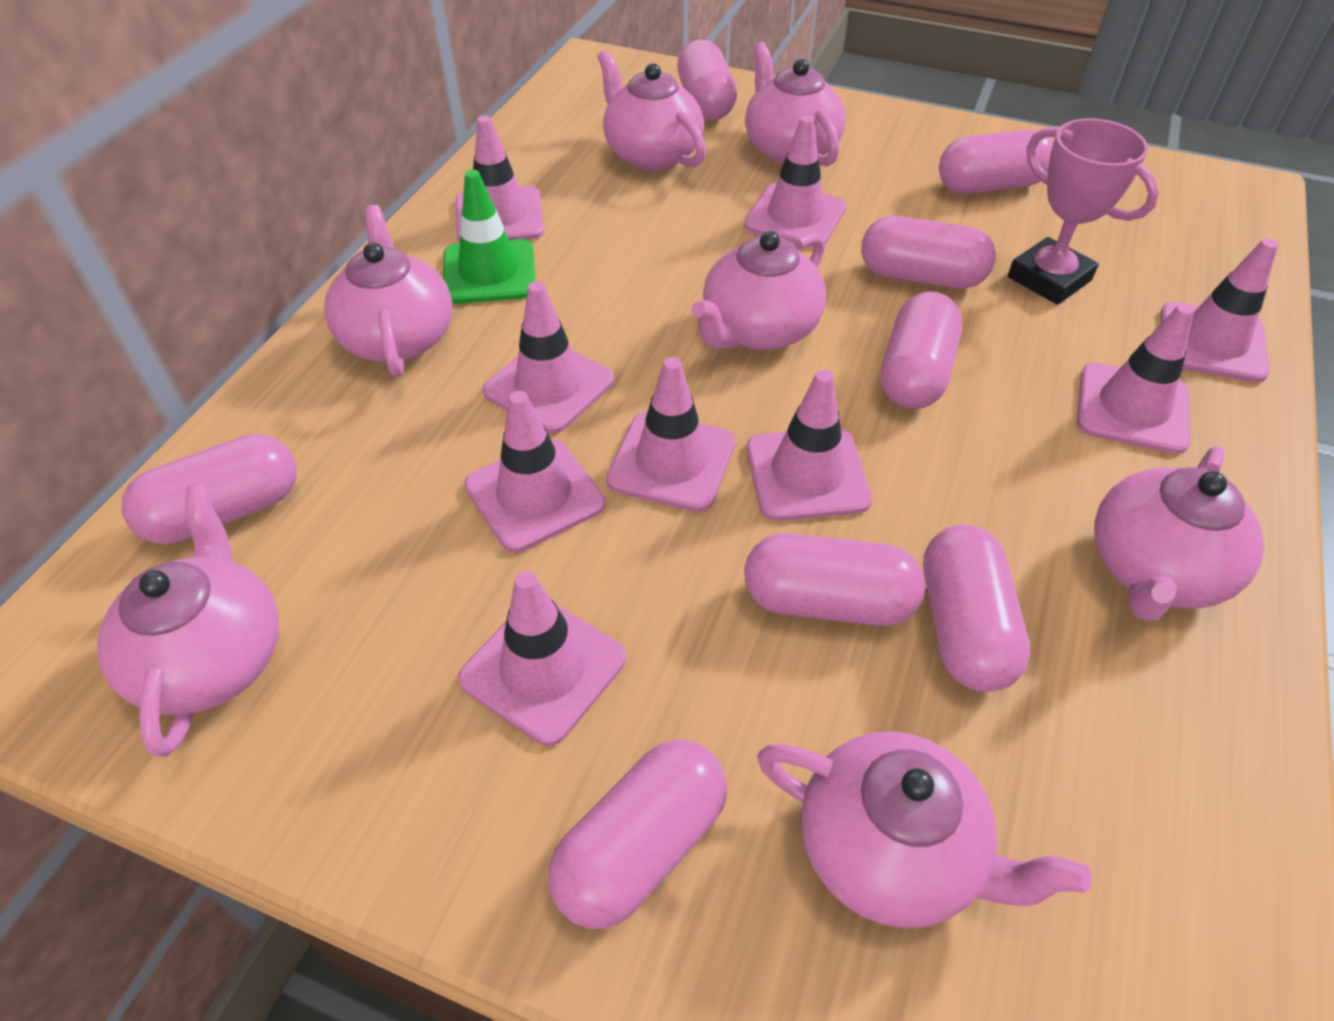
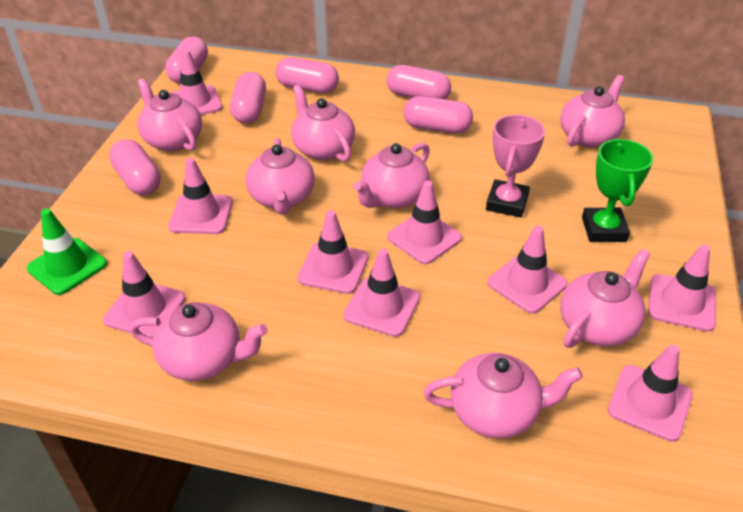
green trophy: 0 -> 1
pink capsule: 8 -> 6
pink teapot: 7 -> 8

